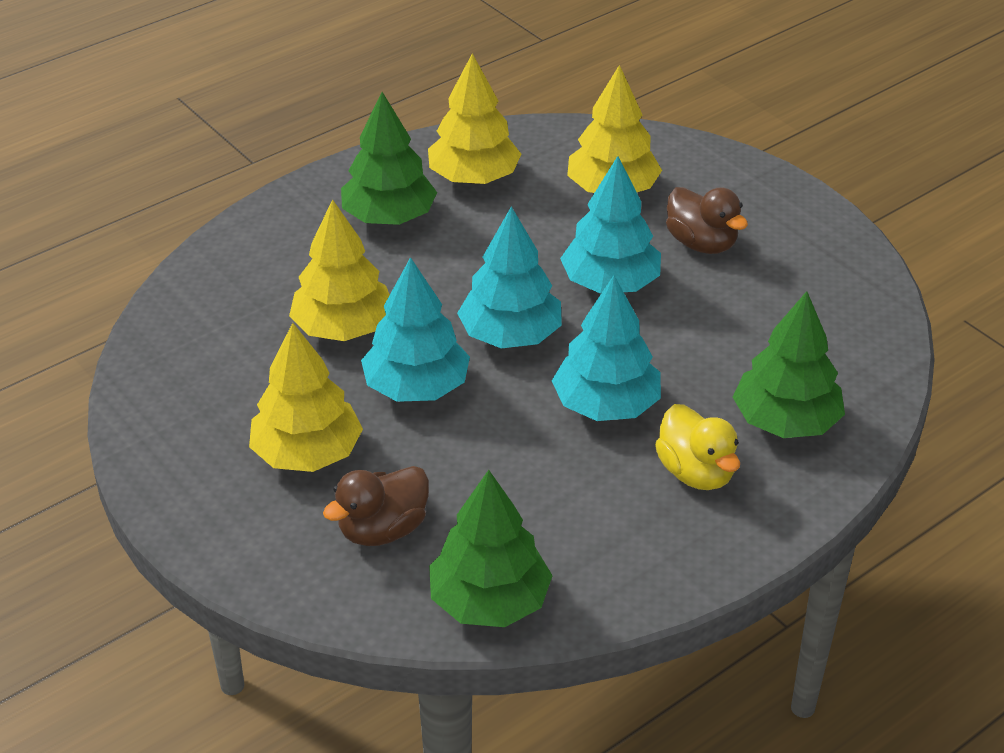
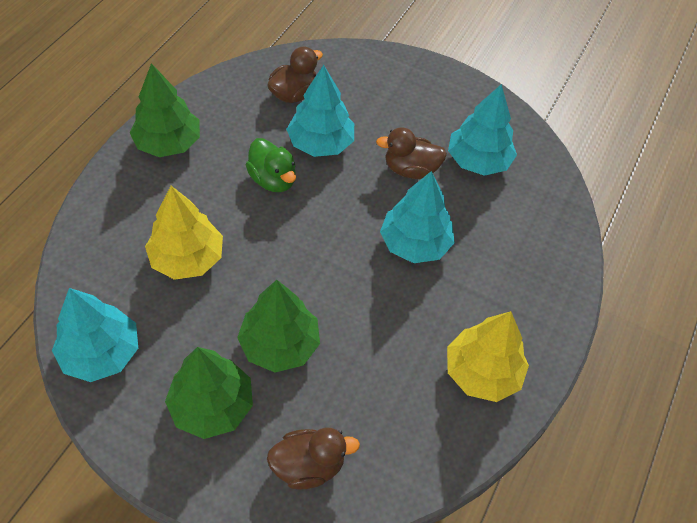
brown duck: 2 -> 3
green duck: 0 -> 1
yellow duck: 1 -> 0
yellow tree: 4 -> 2

